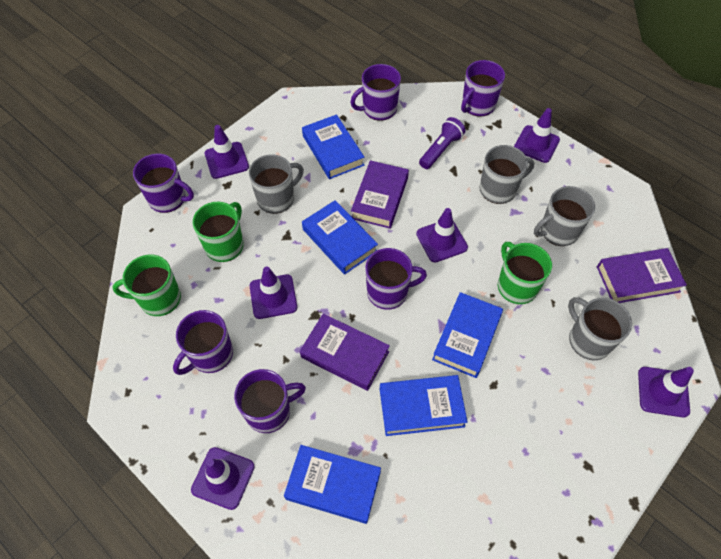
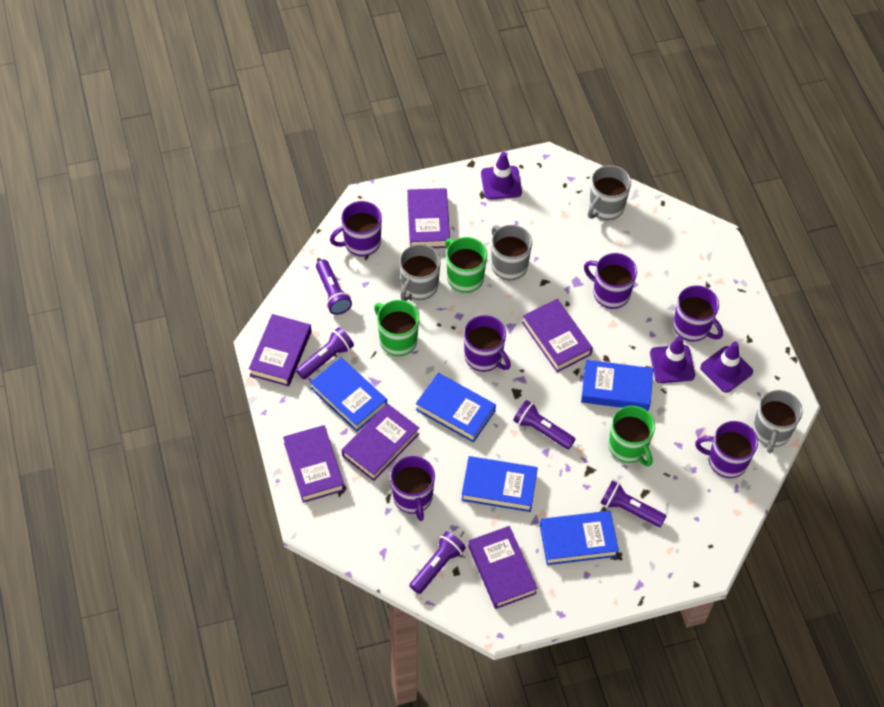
purple book: 3 -> 6
purple flashlight: 1 -> 5
purple traffic cone: 6 -> 3

